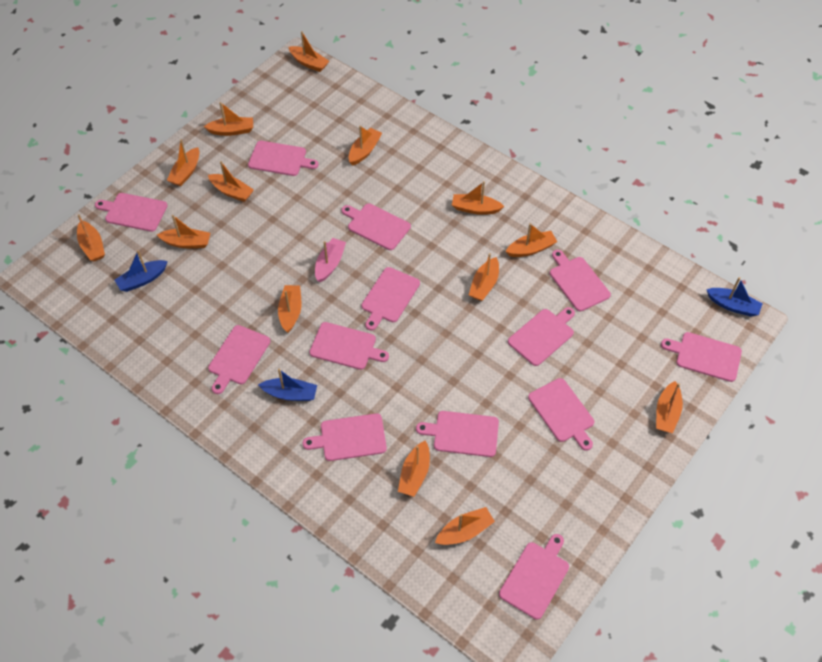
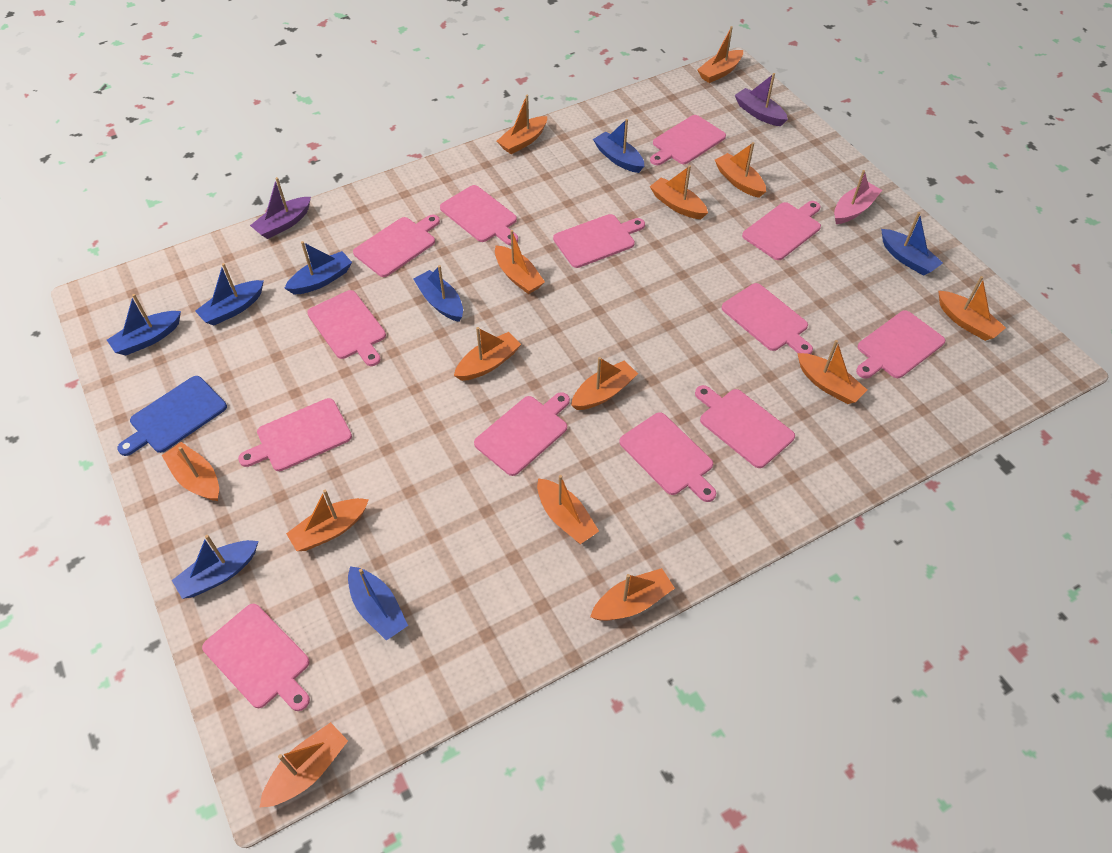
blue boat: 3 -> 8
blue cutting board: 0 -> 1
purple boat: 0 -> 2

